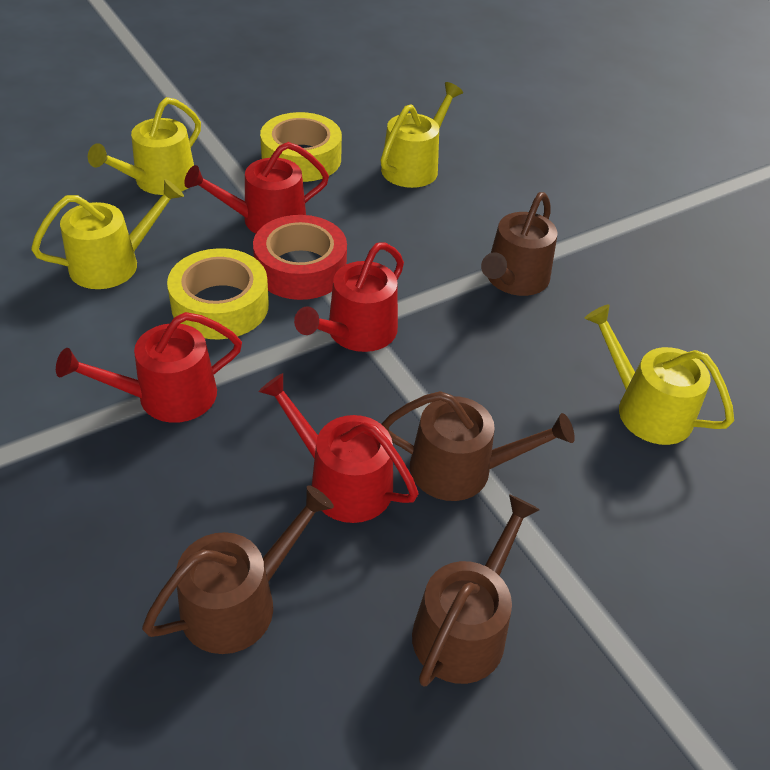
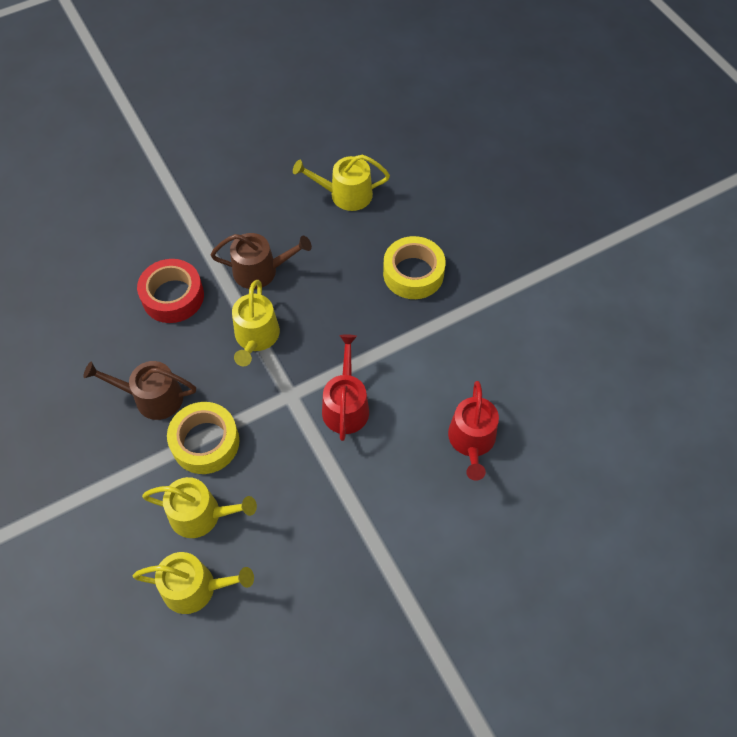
brown watering can: 4 -> 2
red watering can: 4 -> 2

